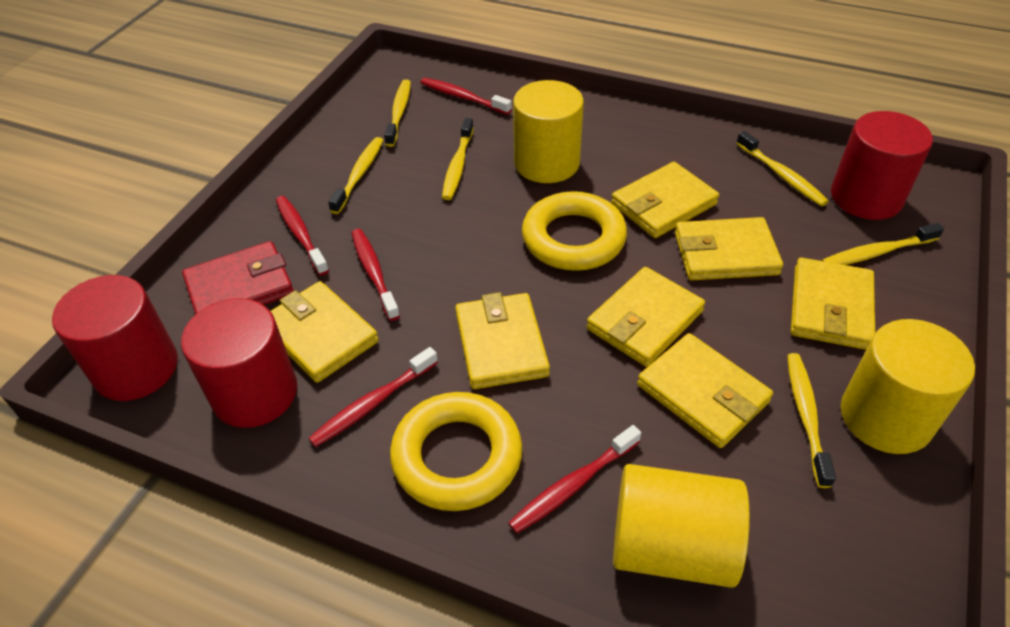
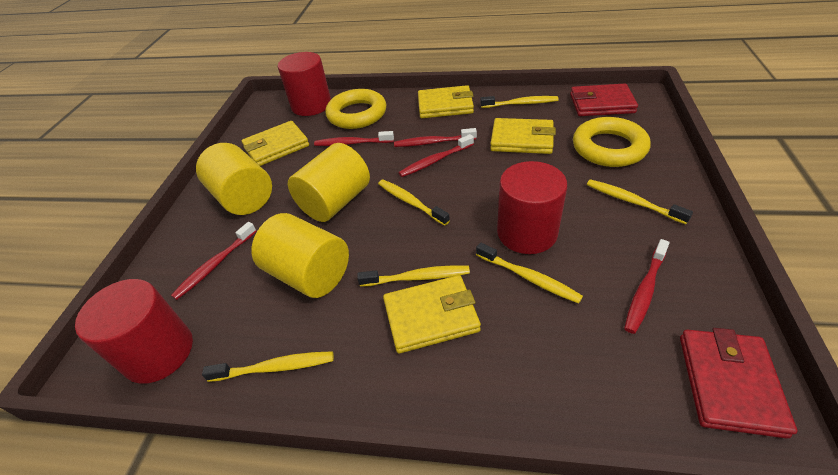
red wallet: 1 -> 2
yellow wallet: 7 -> 4

